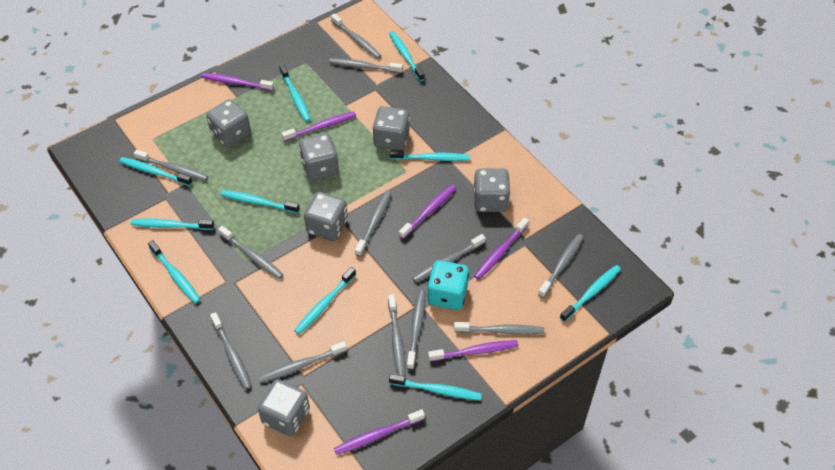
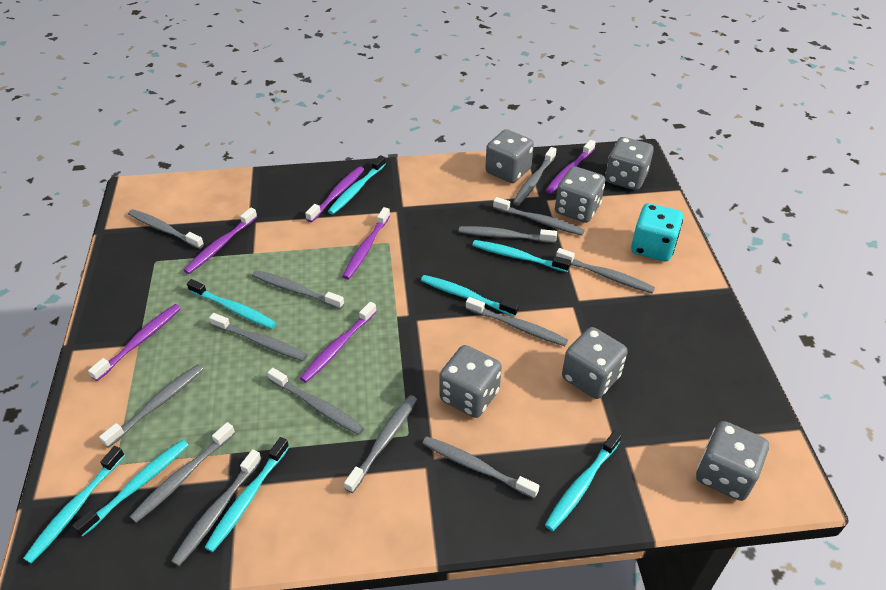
grey toothbrush: 12 -> 14
turquoise toothbrush: 10 -> 8

